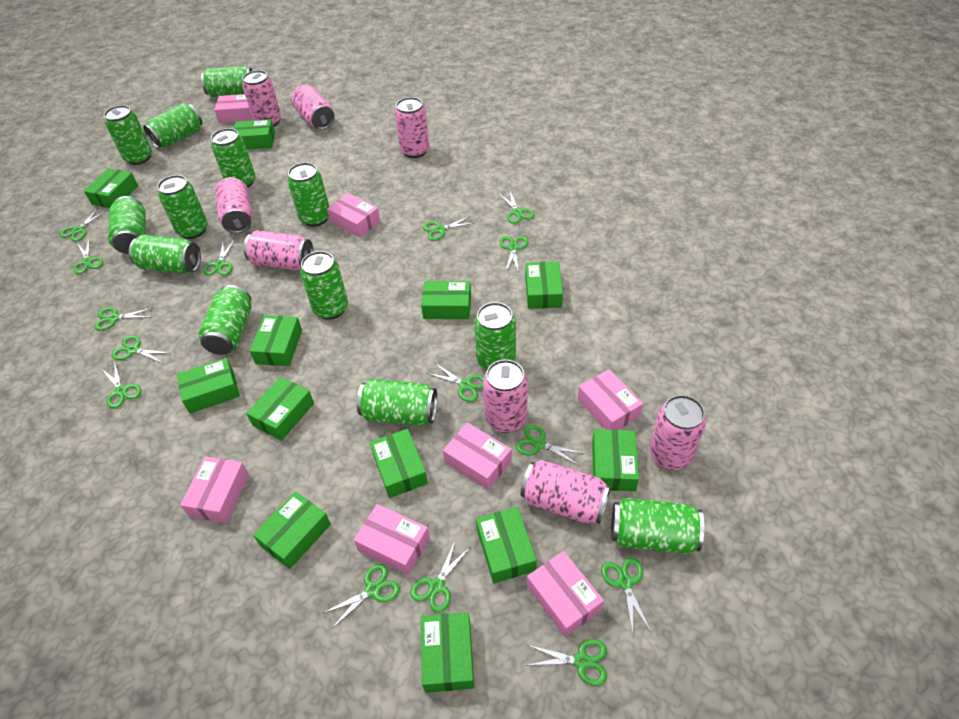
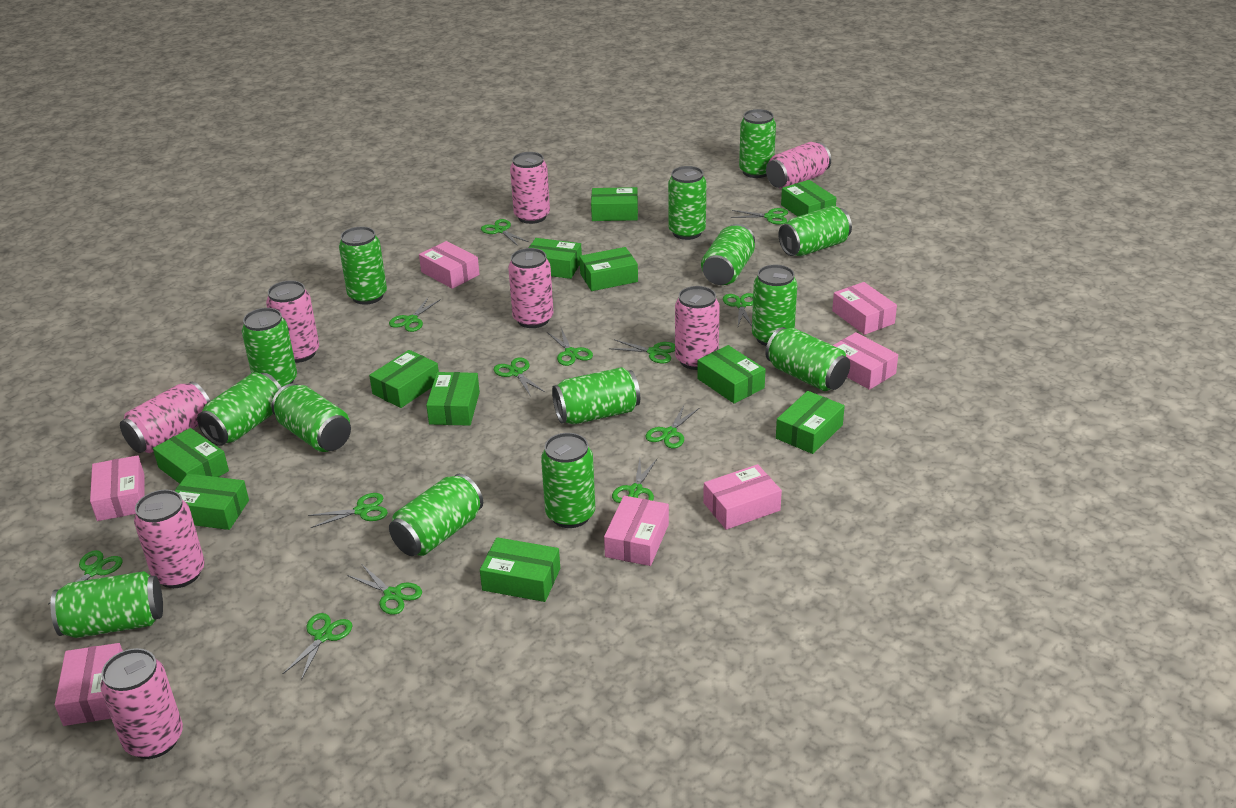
green box: 12 -> 11
green can: 13 -> 14
green scissors: 15 -> 13

